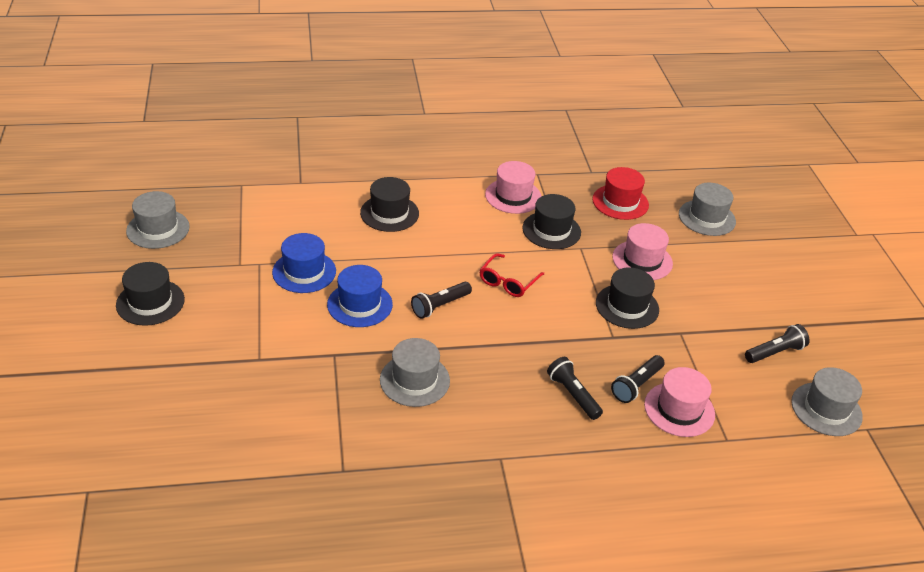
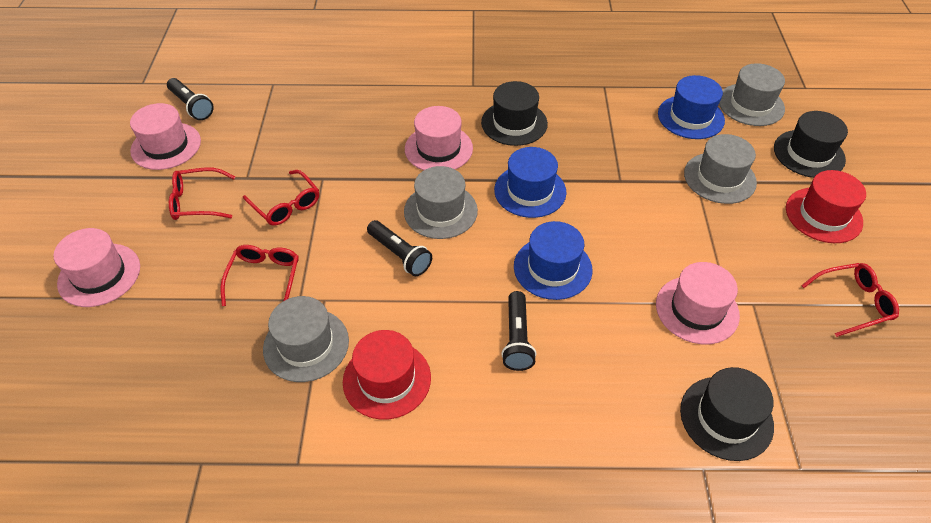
black flashlight: 4 -> 3
black hat: 4 -> 3
blue hat: 2 -> 3
pink hat: 3 -> 4
red glasses: 1 -> 4
red hat: 1 -> 2

